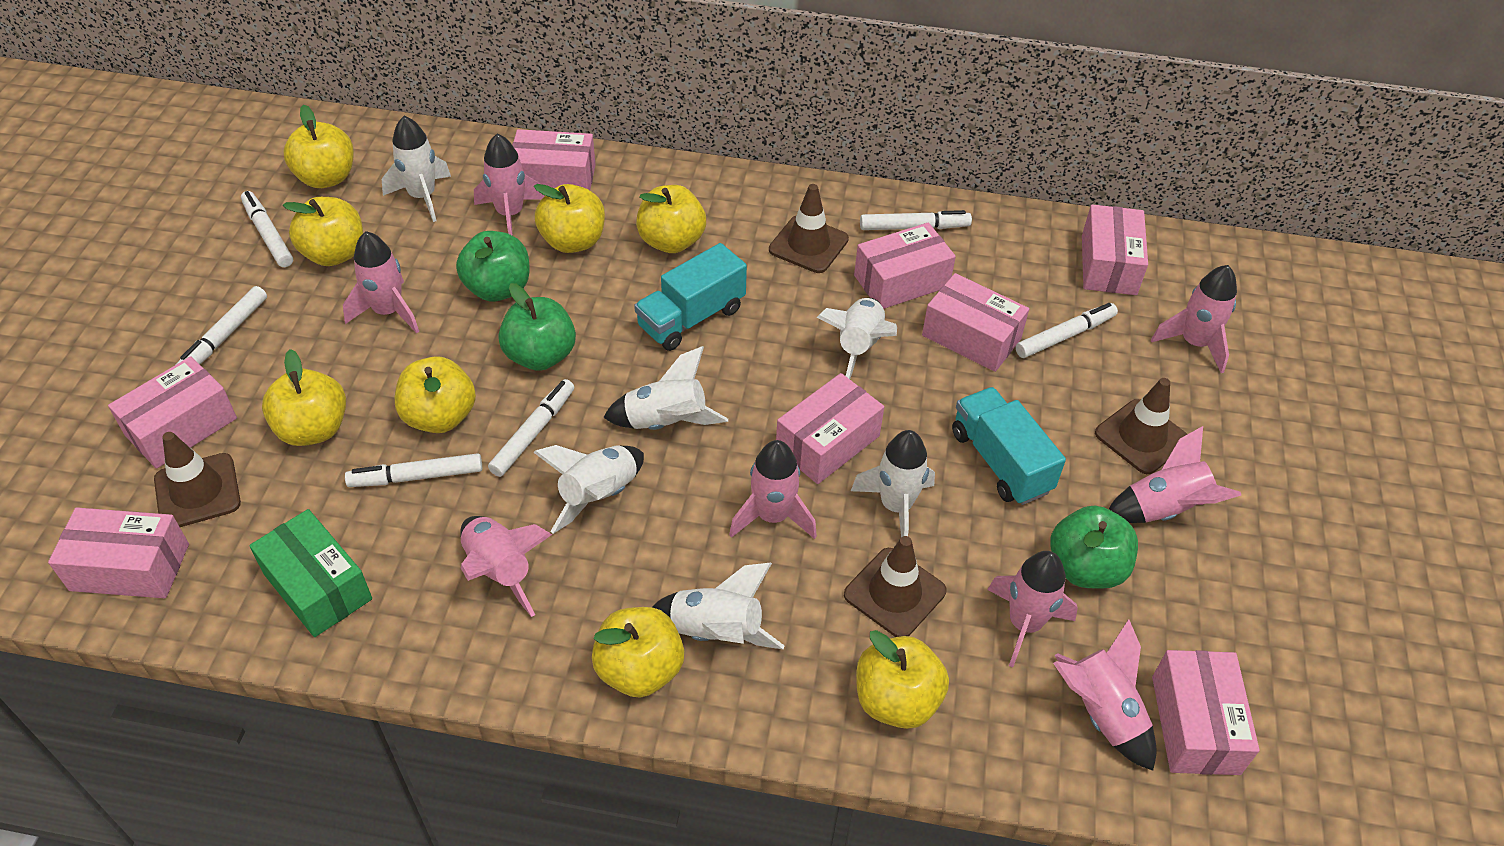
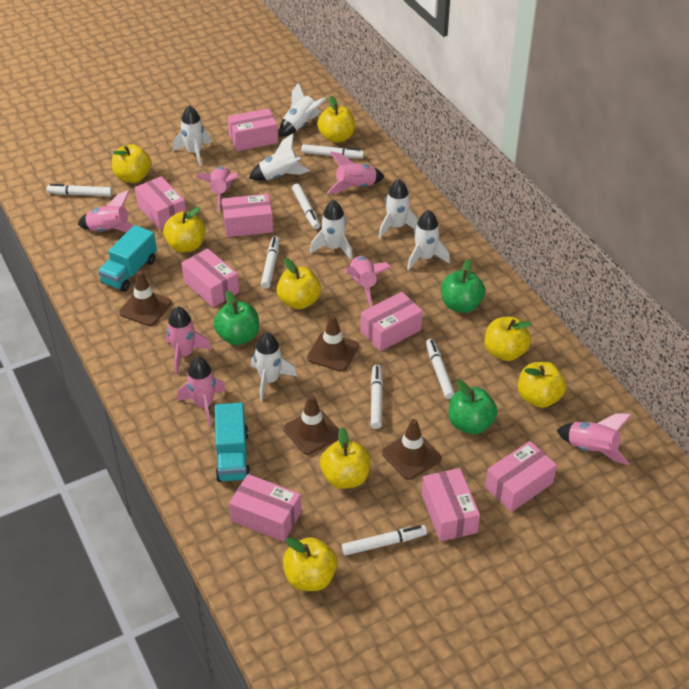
green box: 1 -> 0
pink rocket: 8 -> 7
white marker: 6 -> 7
white rocket: 6 -> 7

